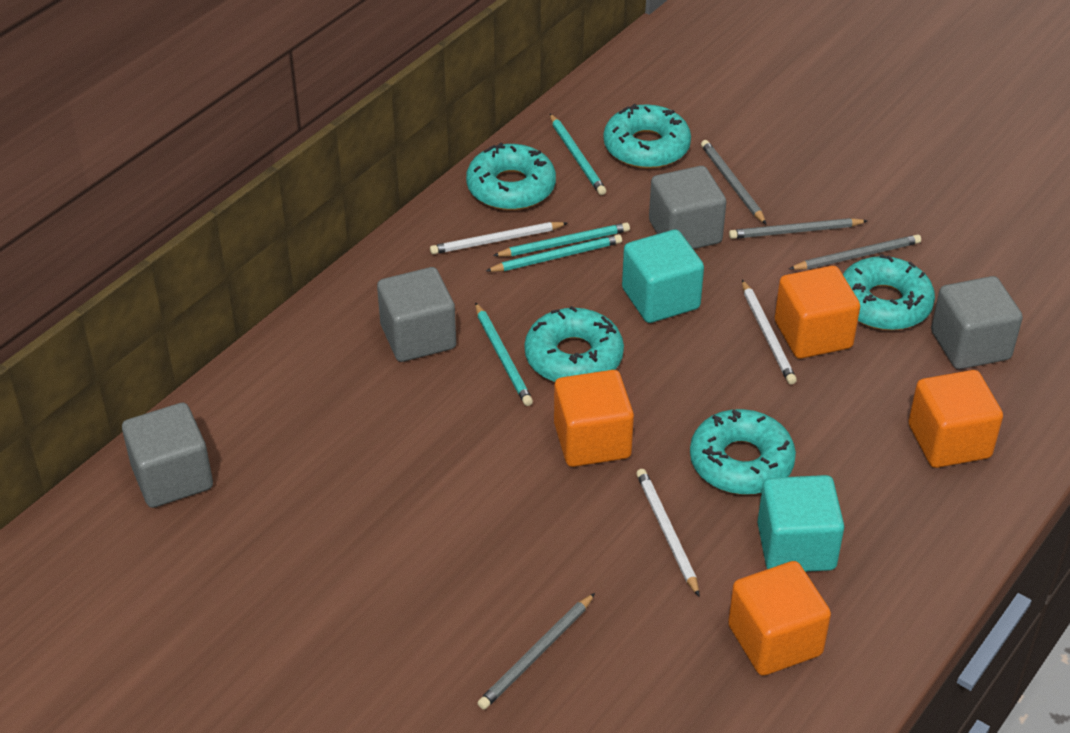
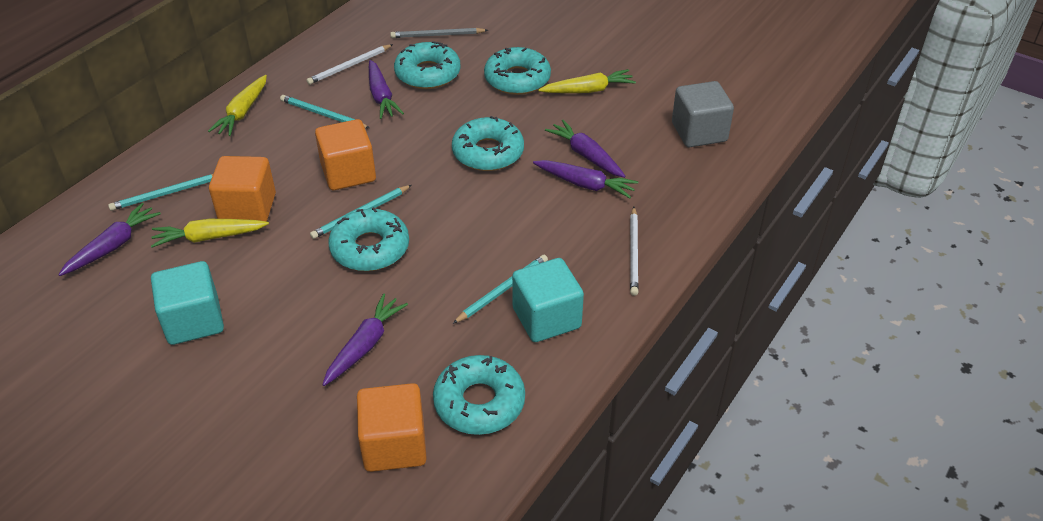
grey cube: 4 -> 1
grey pencil: 4 -> 1
orange cube: 4 -> 3
purple carrot: 0 -> 5
white pencil: 3 -> 2
yellow carrot: 0 -> 3

